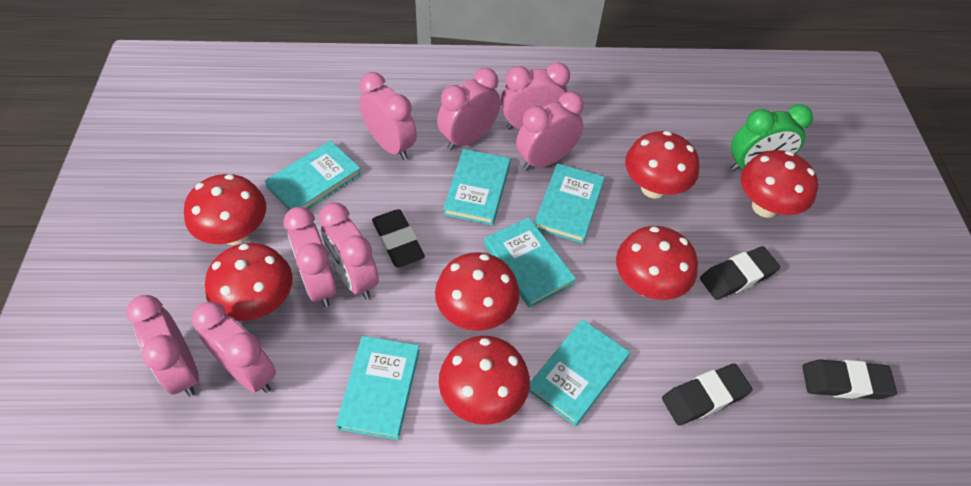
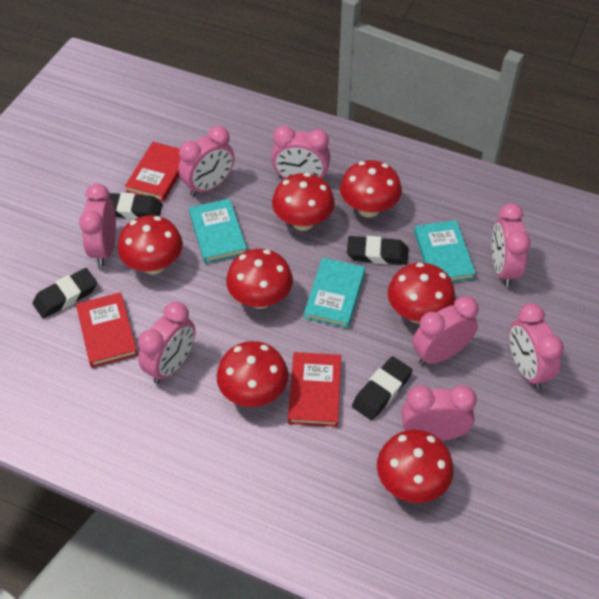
green clock: 1 -> 0
red book: 0 -> 3
turquoise book: 6 -> 3

